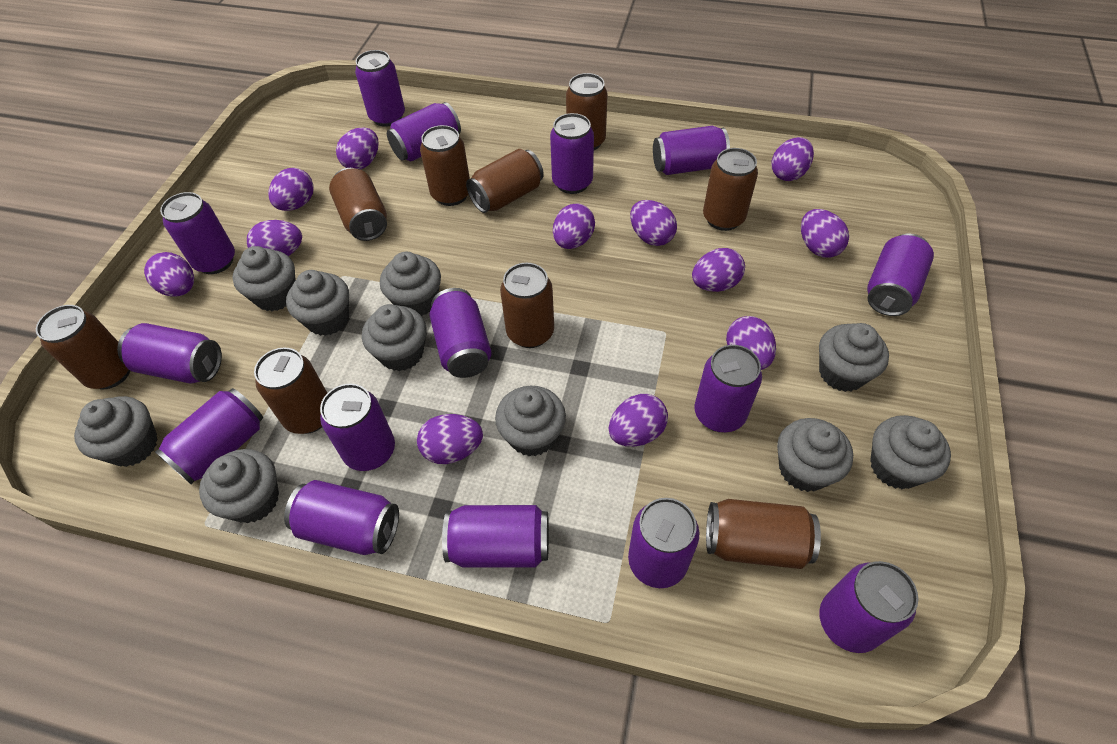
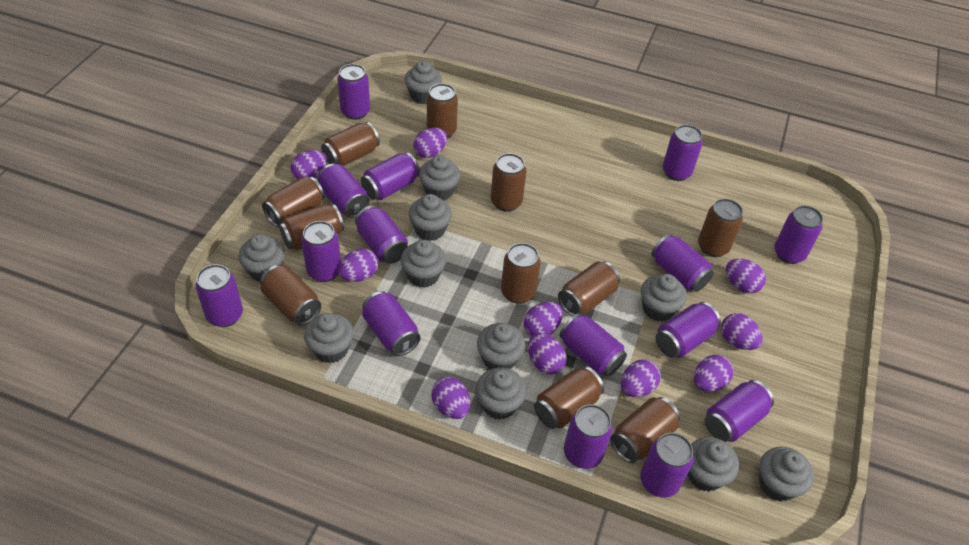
brown can: 9 -> 11
grey cupcake: 10 -> 11
purple egg: 12 -> 10

